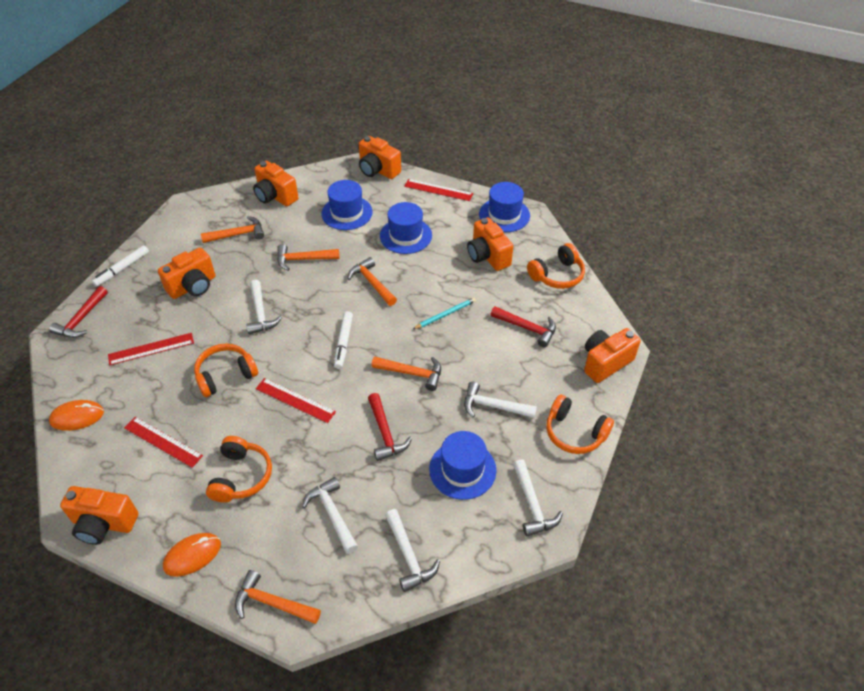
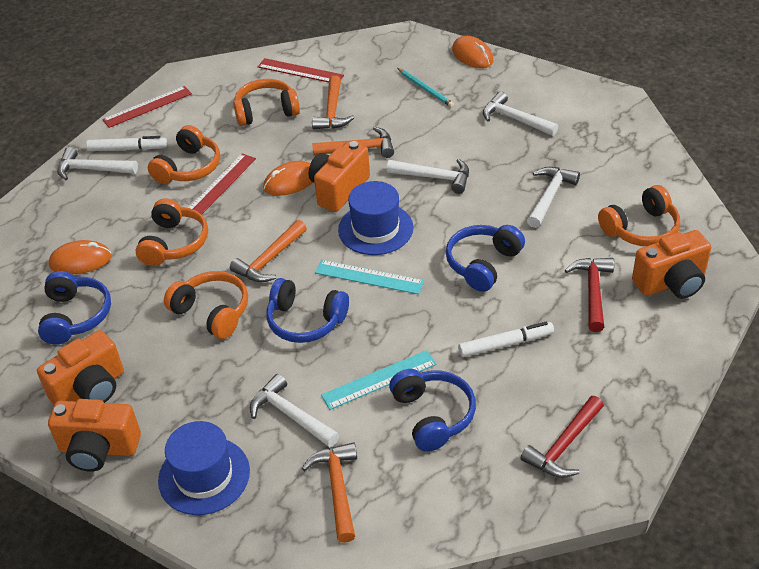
blue hat: 4 -> 2
blue headphones: 0 -> 4
orange camera: 6 -> 4
orange hammer: 5 -> 4
orange headphones: 4 -> 5
orange mouse: 2 -> 3
red hammer: 3 -> 2
red ruler: 4 -> 3
turquoise ruler: 0 -> 2

